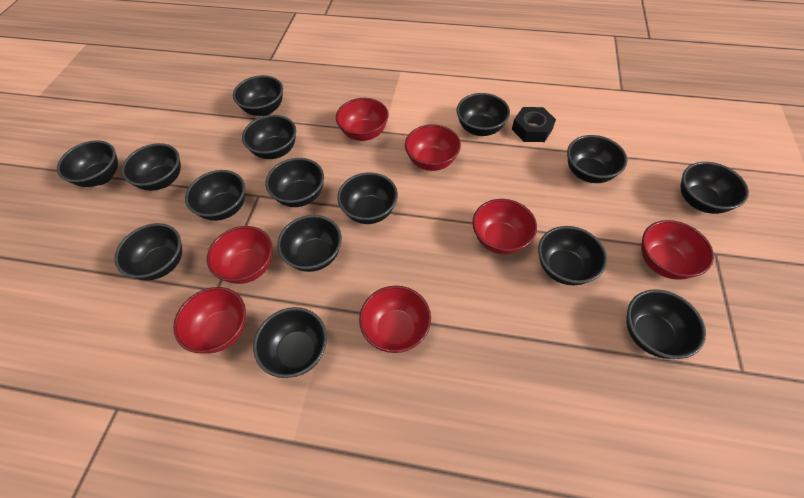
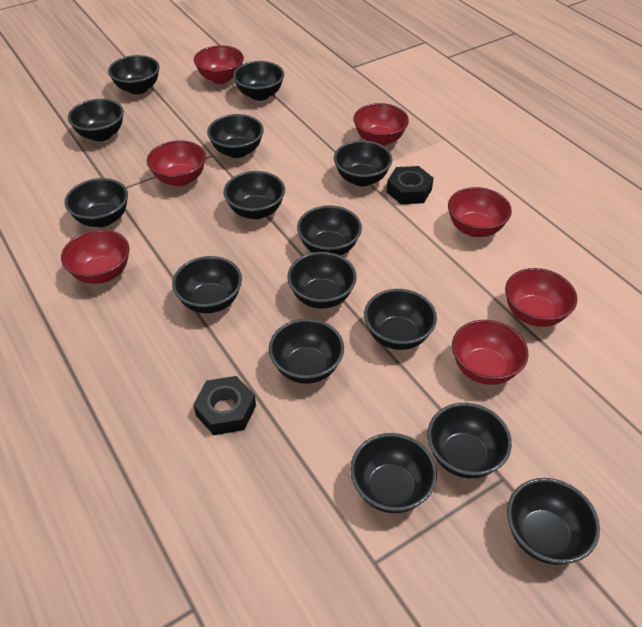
black nut: 1 -> 2

